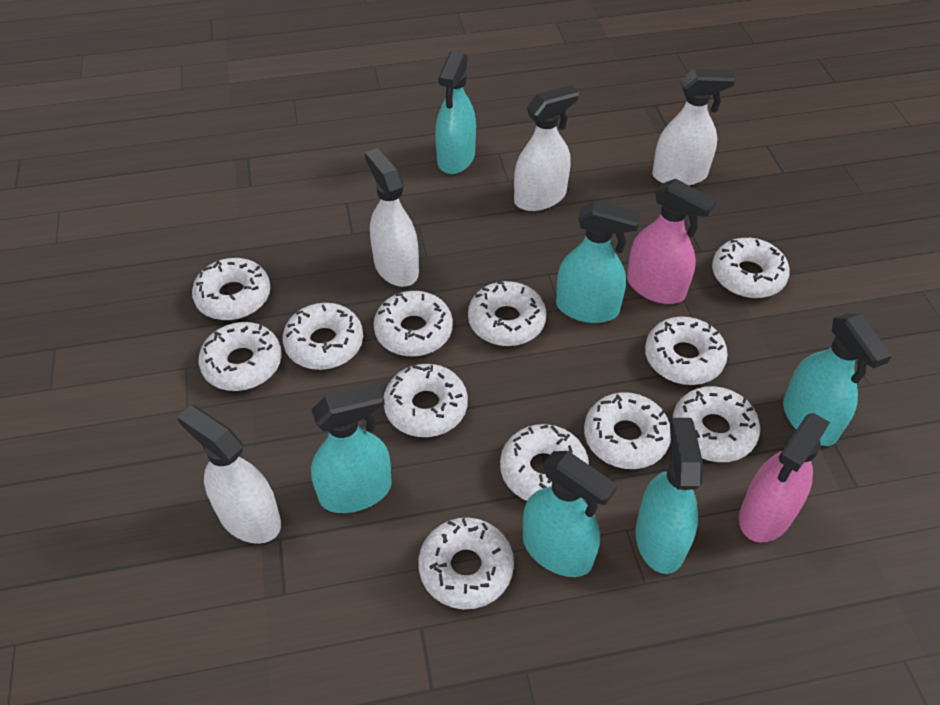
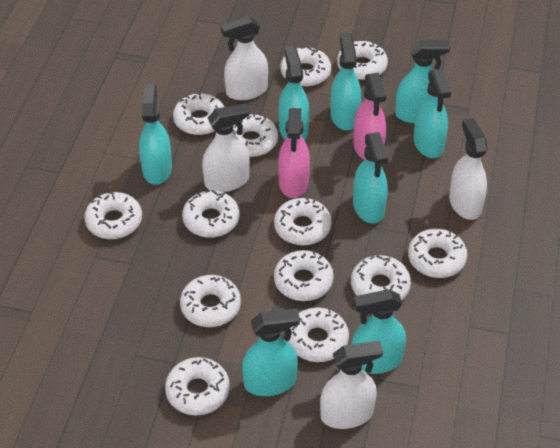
turquoise spray bottle: 6 -> 8
white donut: 12 -> 13

